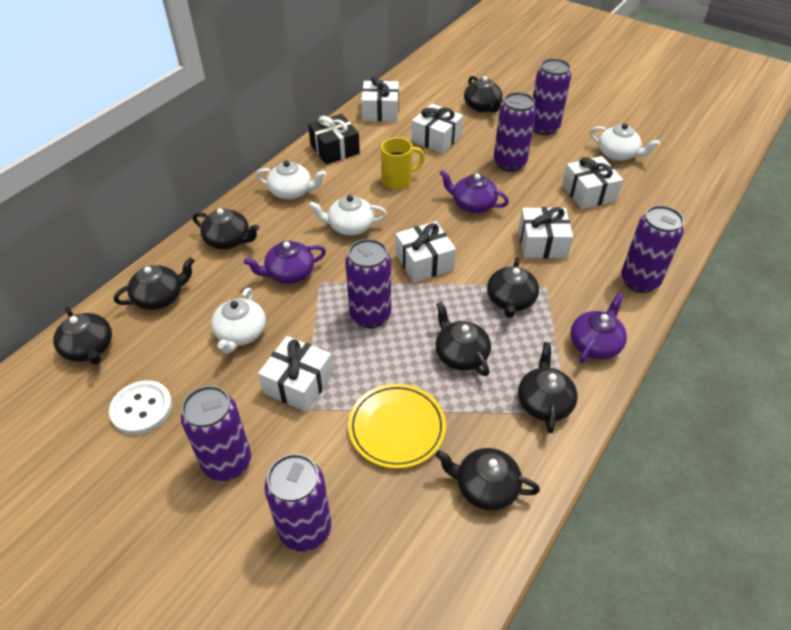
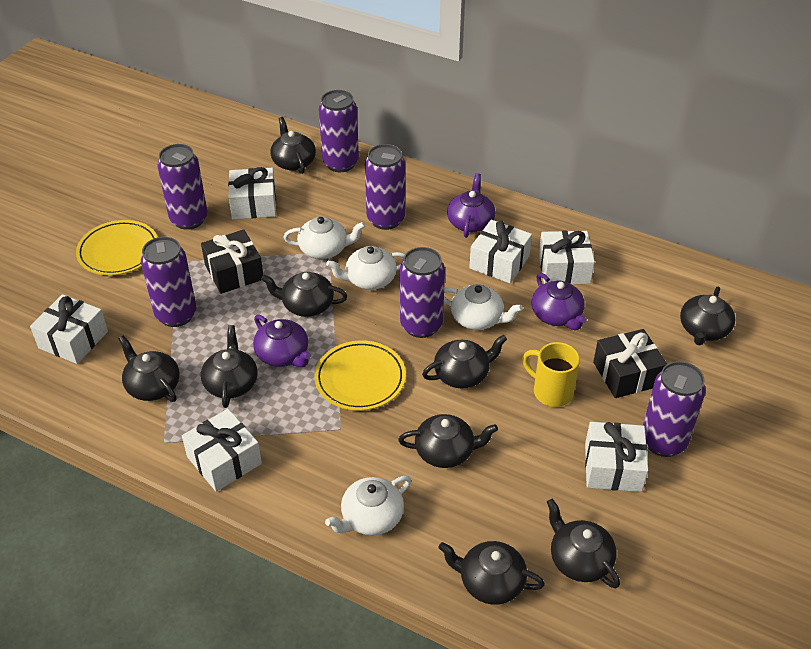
black gift: 1 -> 2
black teapot: 8 -> 9
white button: 1 -> 0
yellow plate: 1 -> 2

